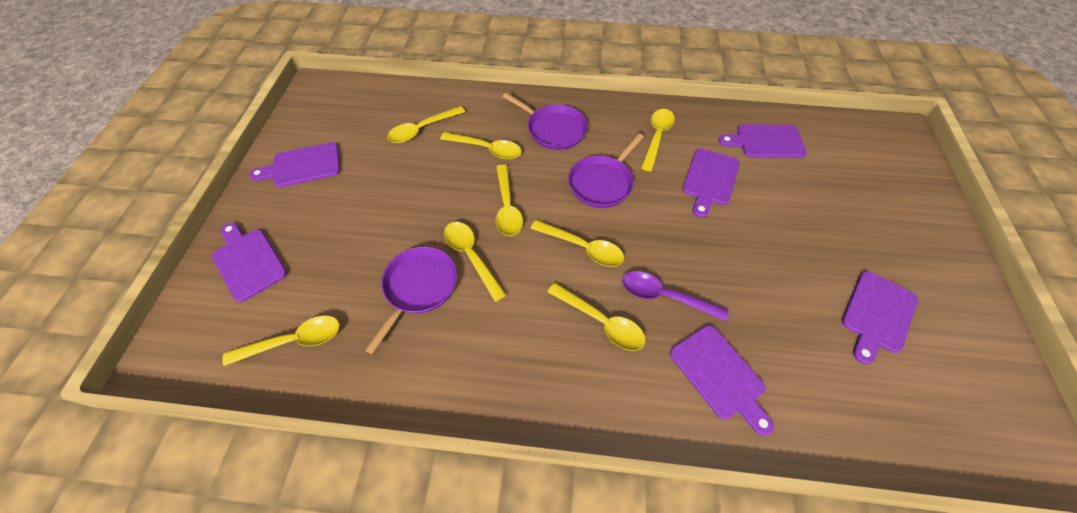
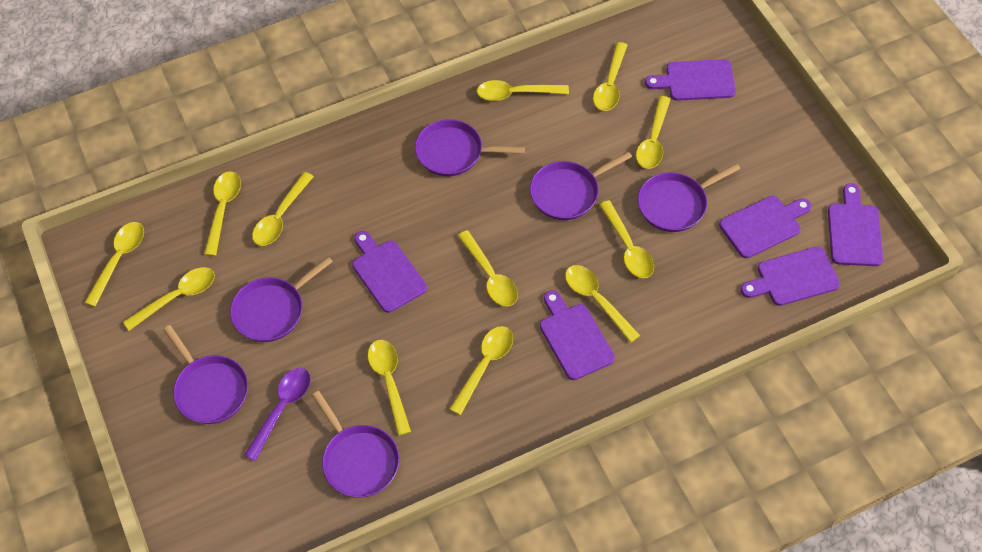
purple pan: 3 -> 6
yellow spoon: 8 -> 12

